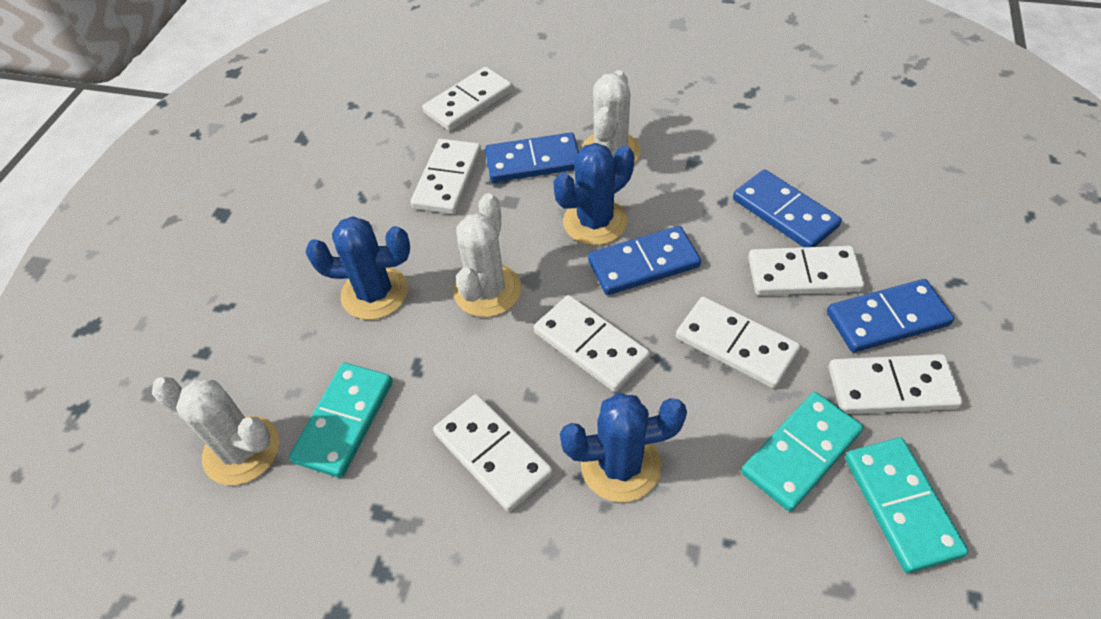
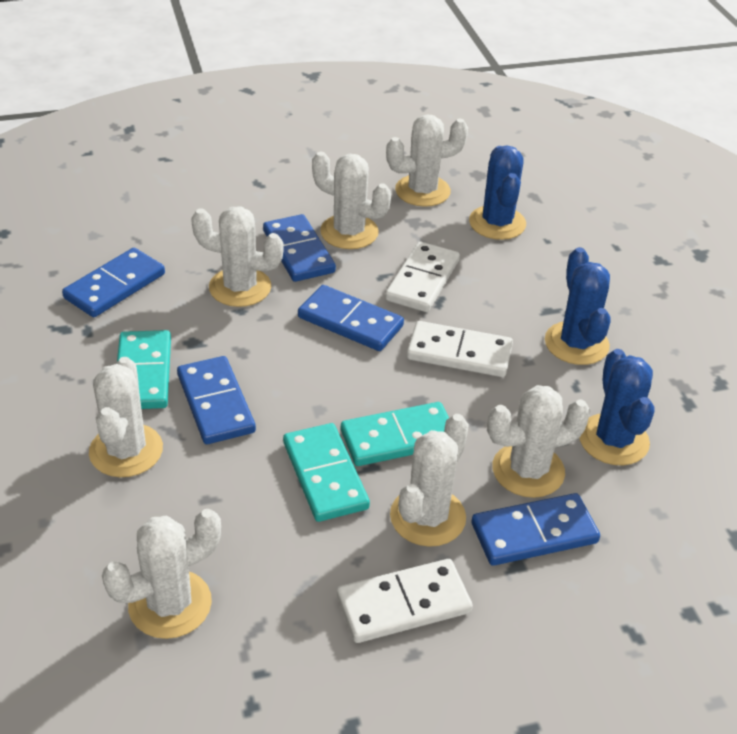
blue domino: 4 -> 5
white cactus: 3 -> 7
white domino: 7 -> 3

